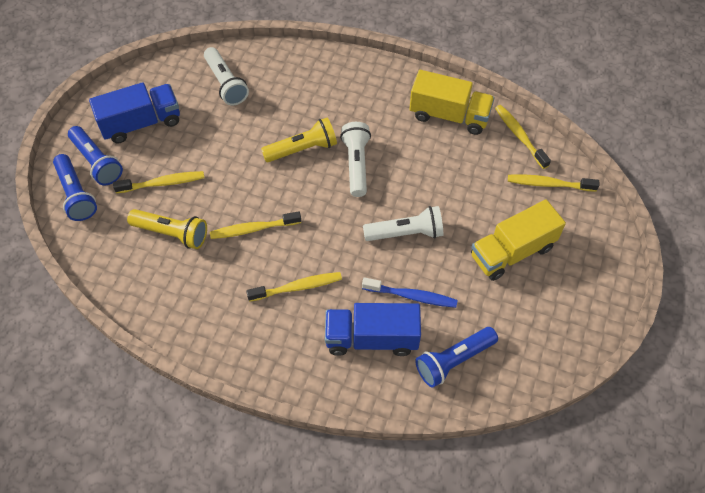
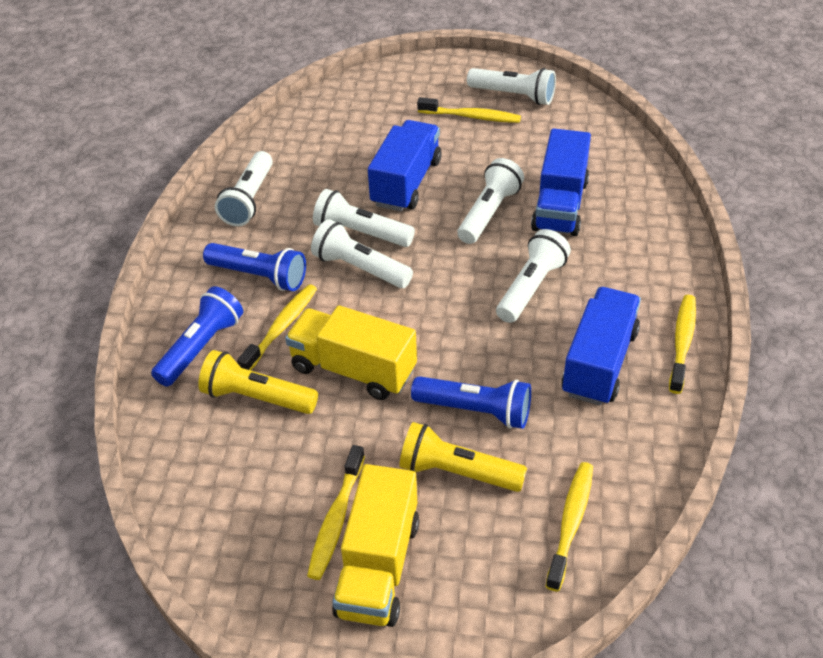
blue toothbrush: 1 -> 0
blue truck: 2 -> 3
white flashlight: 3 -> 6

